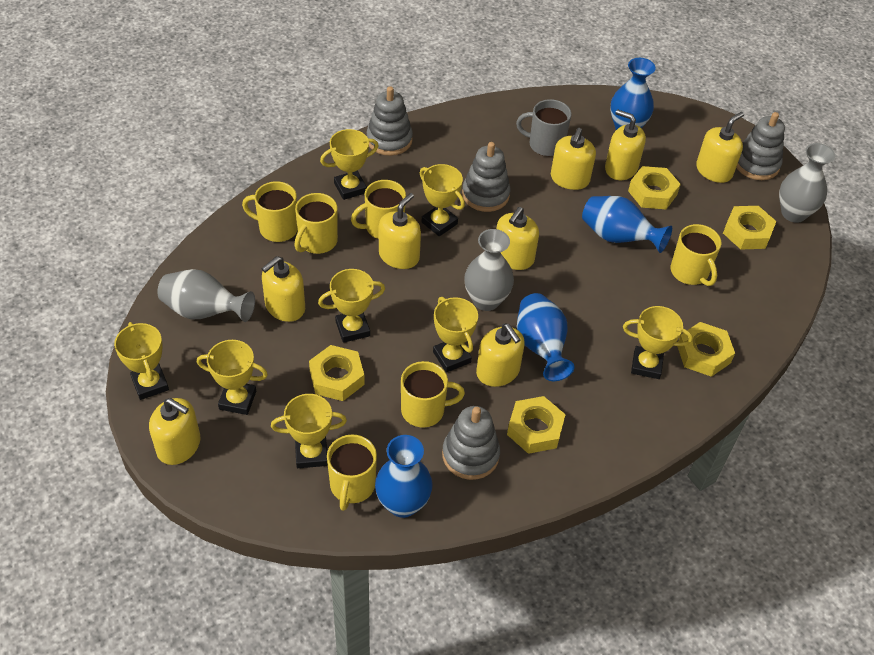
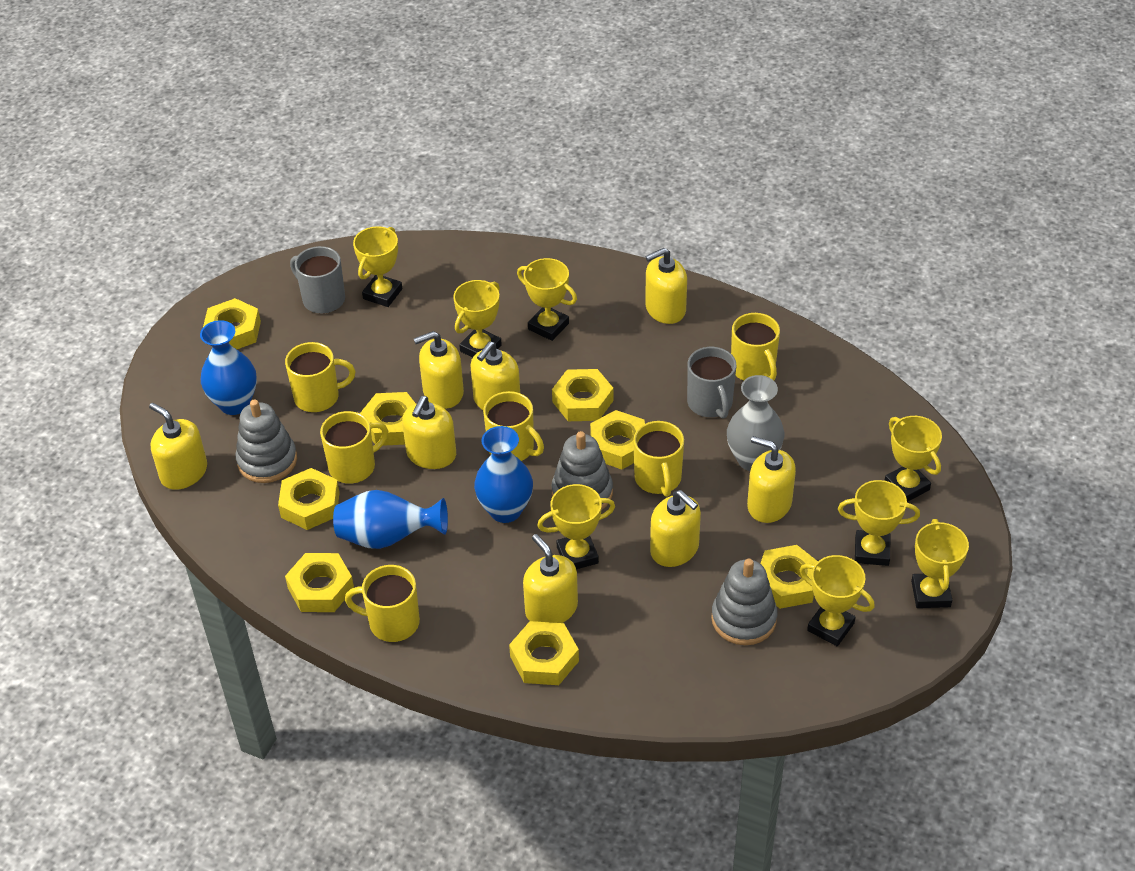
blue vase: 4 -> 3
grey mug: 1 -> 2
grey stacking toy: 4 -> 3
grey vase: 3 -> 1
yellow nut: 5 -> 8

